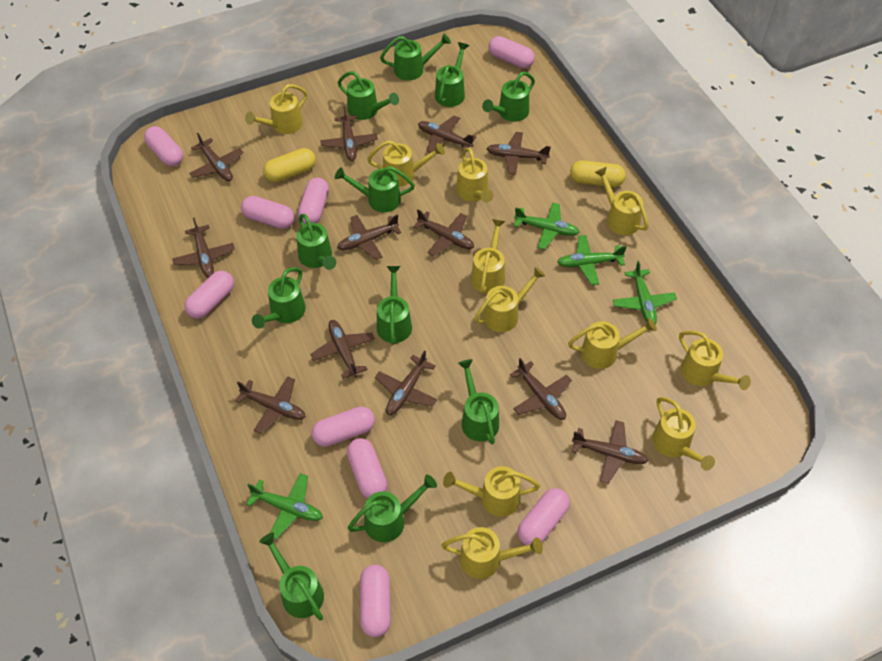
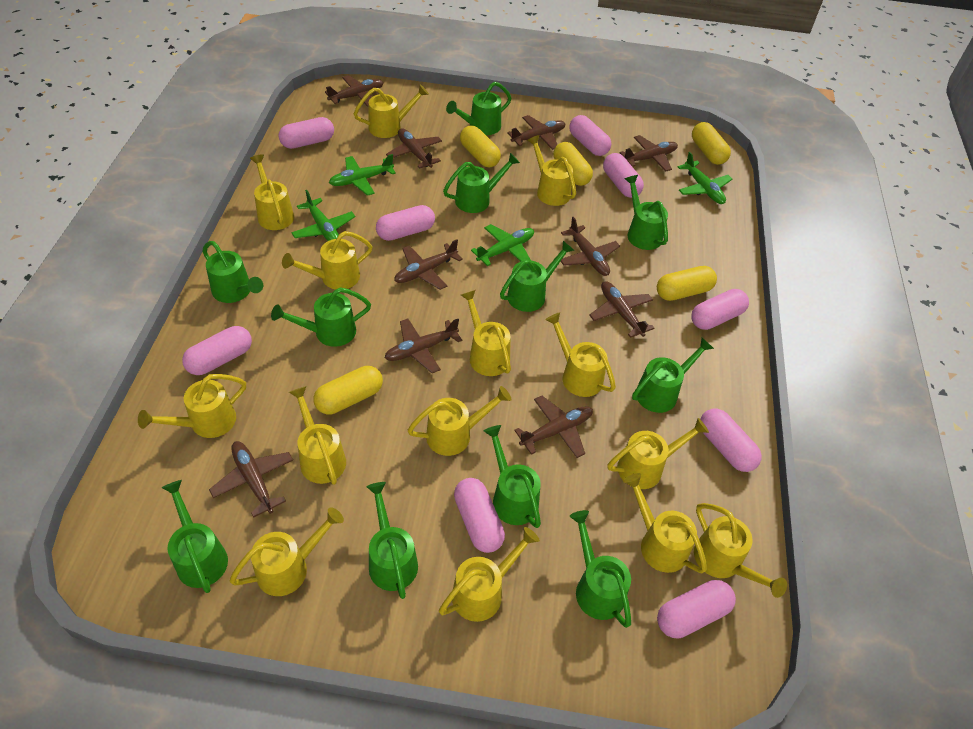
brown plane: 12 -> 10
yellow capsule: 2 -> 5
yellow watering can: 11 -> 14

